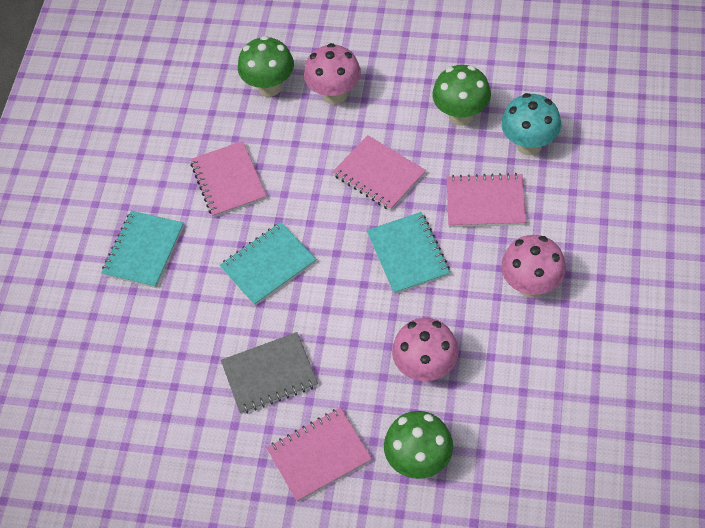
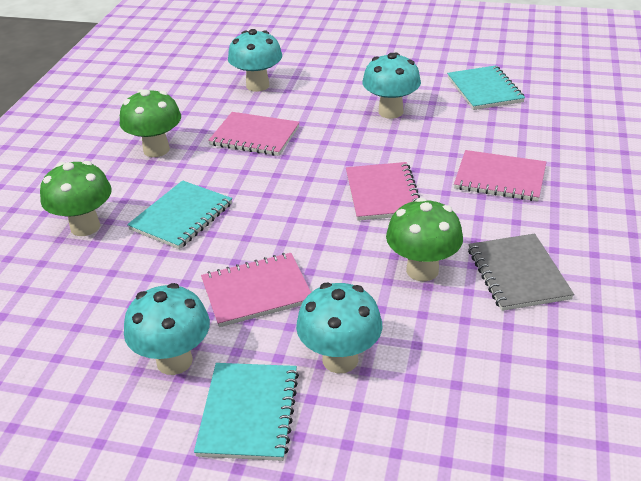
pink mushroom: 3 -> 0
turquoise mushroom: 1 -> 4

